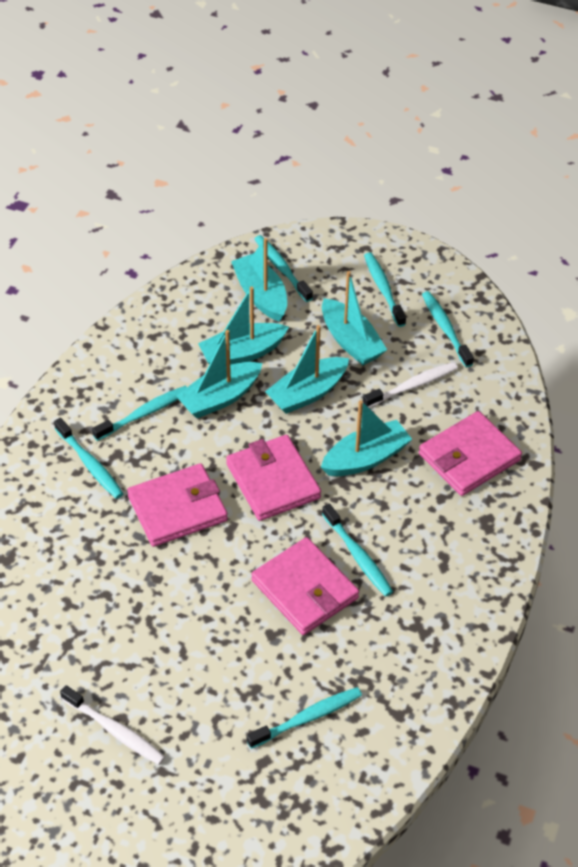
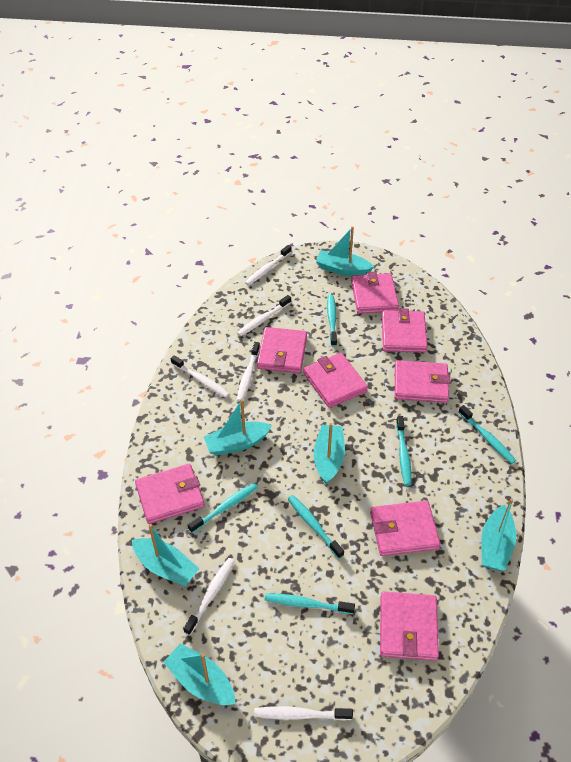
pink wallet: 4 -> 8
turquoise toothbrush: 7 -> 6
white toothbrush: 2 -> 6

